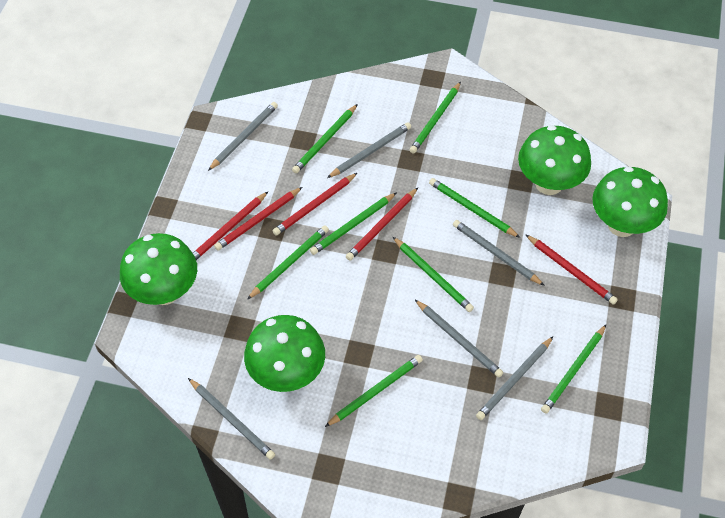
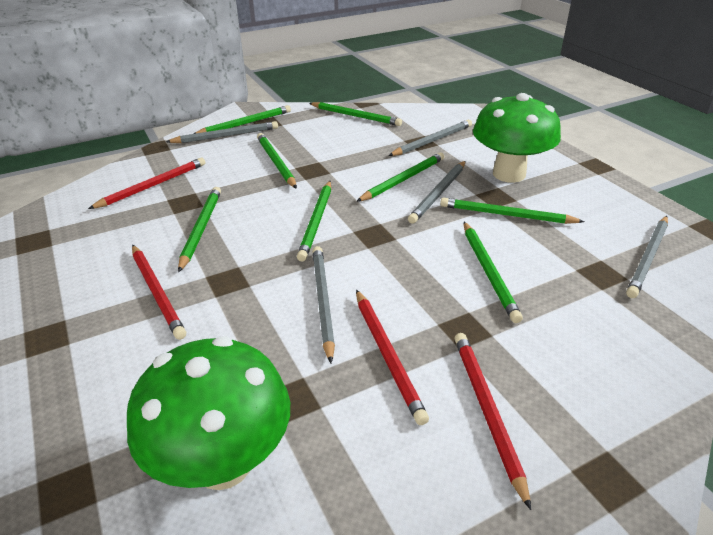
green mushroom: 4 -> 2
grey pencil: 6 -> 5
red pencil: 5 -> 4

